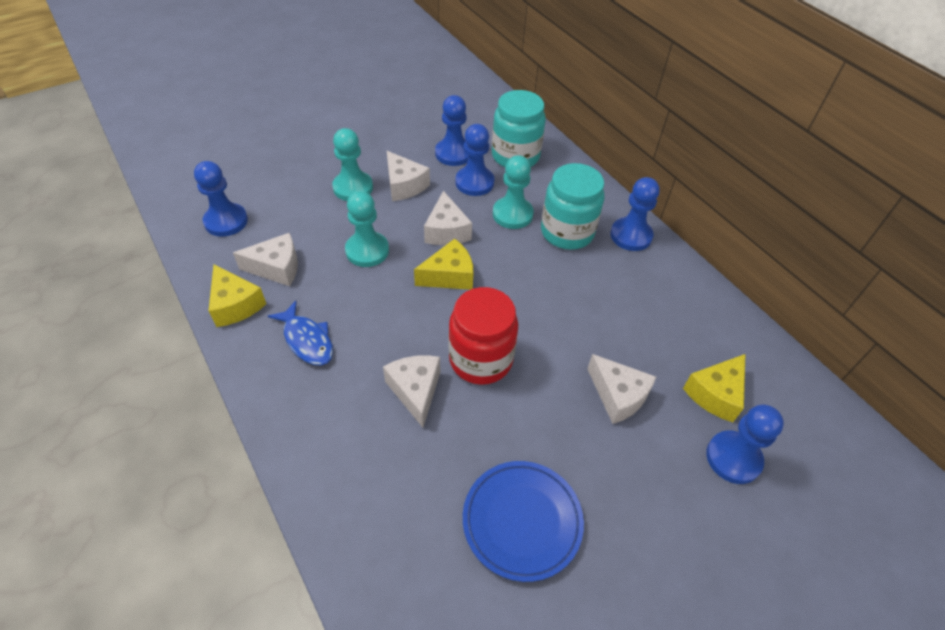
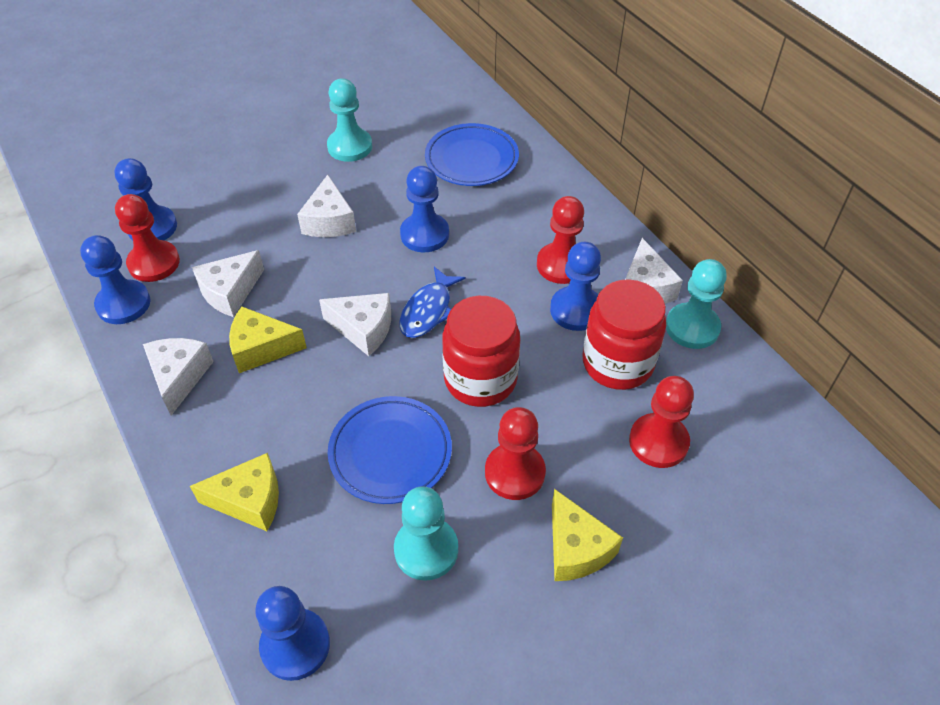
blue plate: 1 -> 2
red jar: 1 -> 2
red pawn: 0 -> 4
turquoise jar: 2 -> 0

